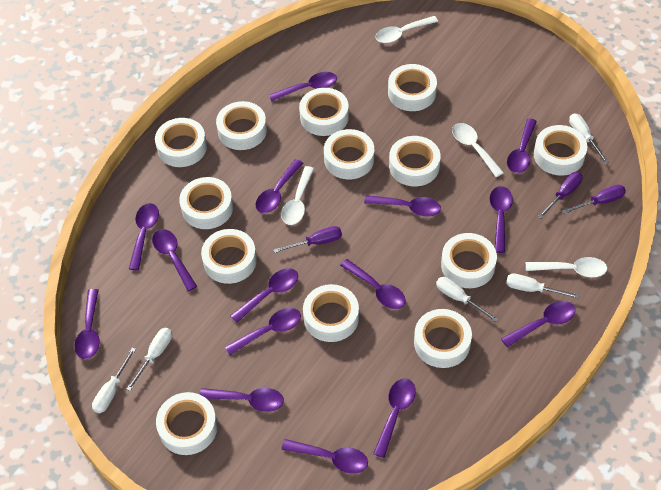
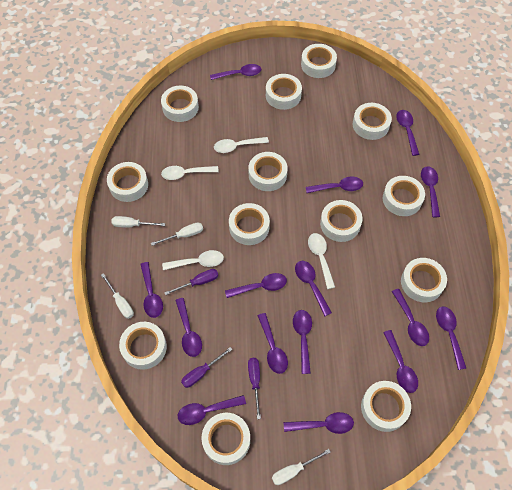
white screwdriver: 5 -> 4

